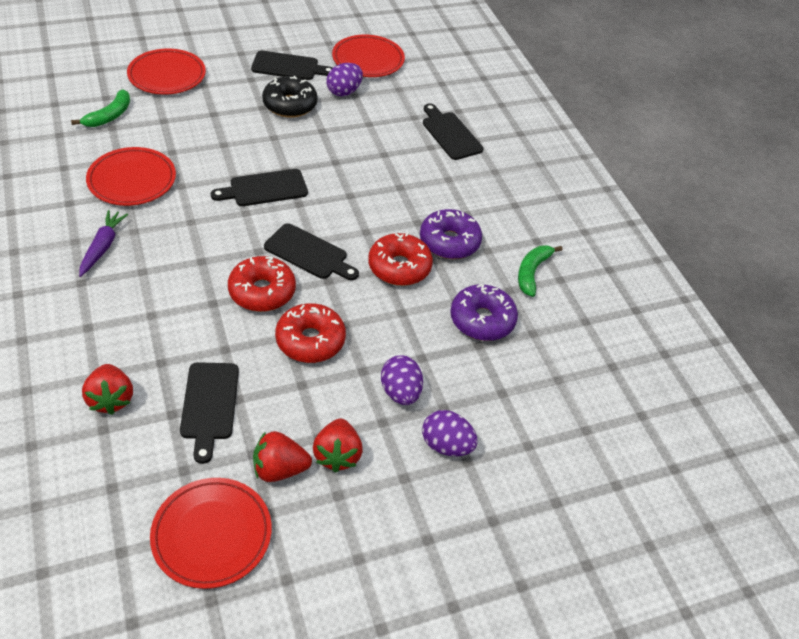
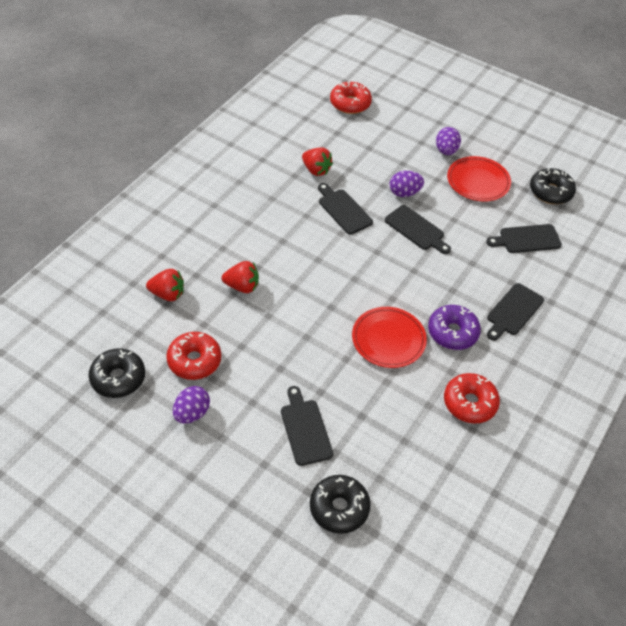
black donut: 1 -> 3
green banana: 2 -> 0
purple carrot: 1 -> 0
purple donut: 2 -> 1
red plate: 4 -> 2

